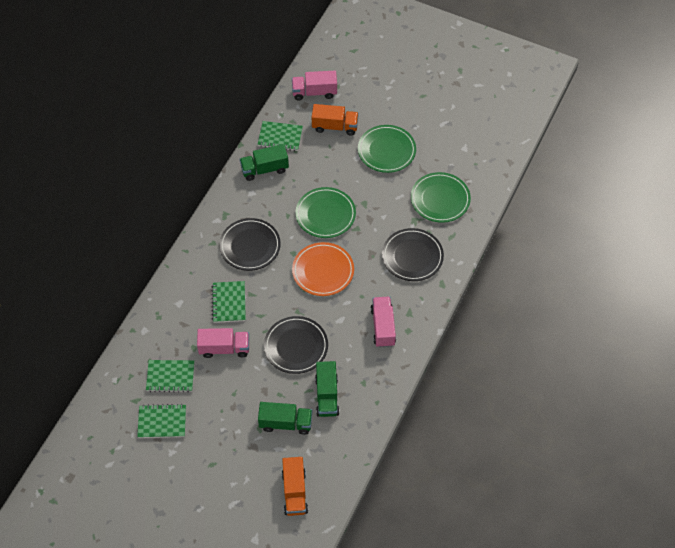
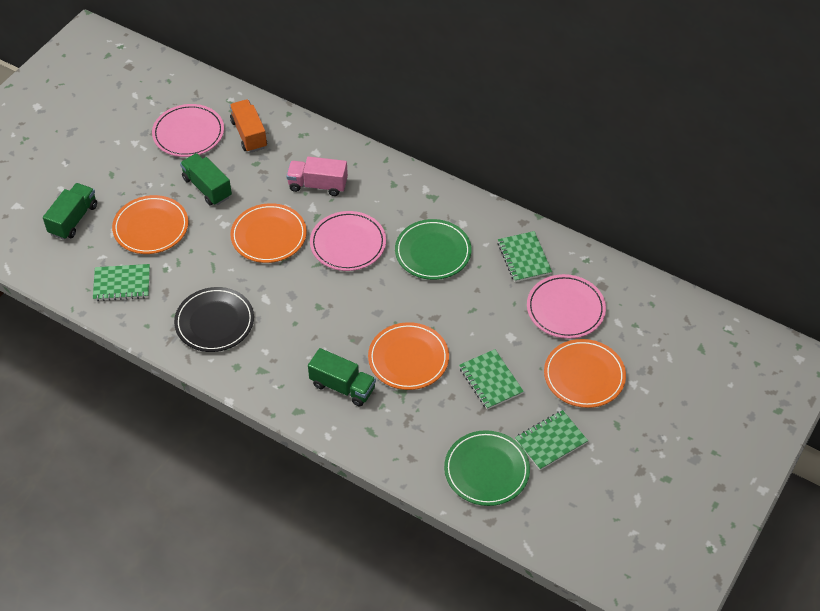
black plate: 3 -> 1
green plate: 3 -> 2
orange plate: 1 -> 4
orange truck: 2 -> 1
pink plate: 0 -> 3
pink truck: 3 -> 1

